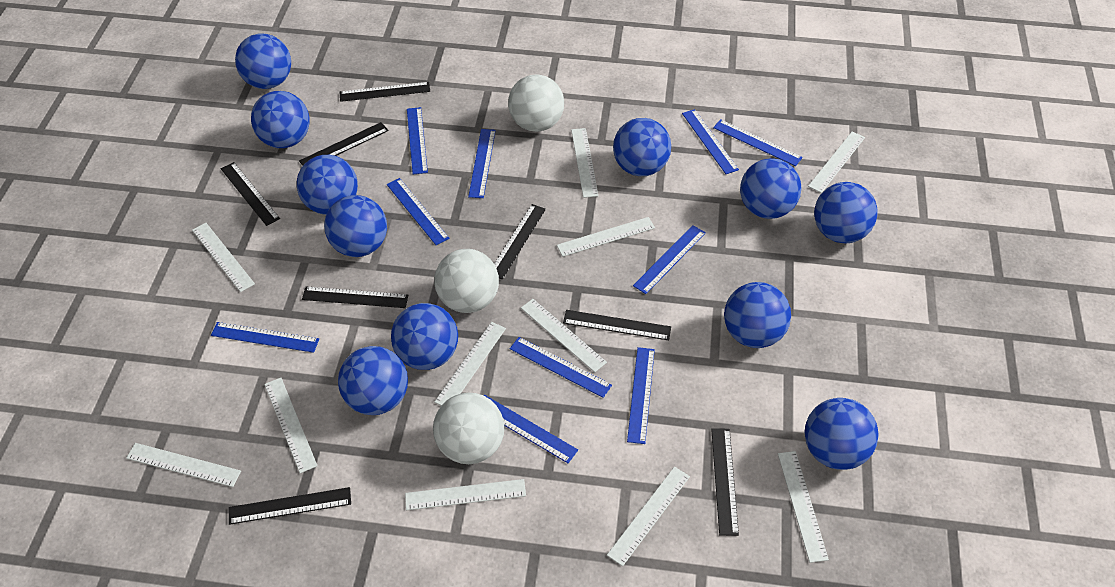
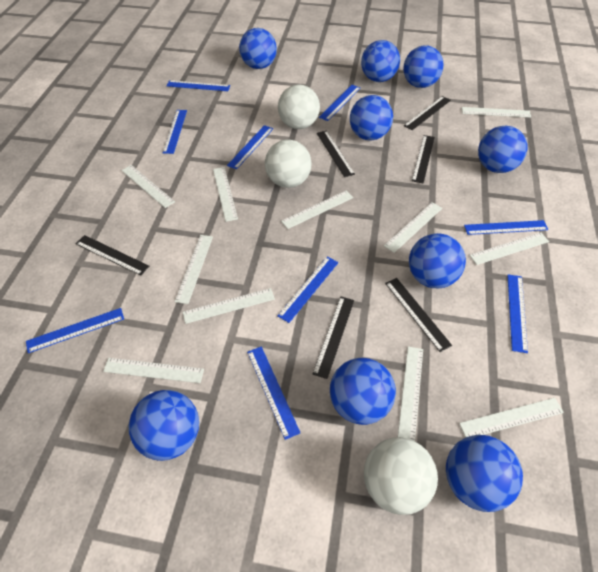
black ruler: 8 -> 6
blue ball: 11 -> 9
blue ruler: 10 -> 9

